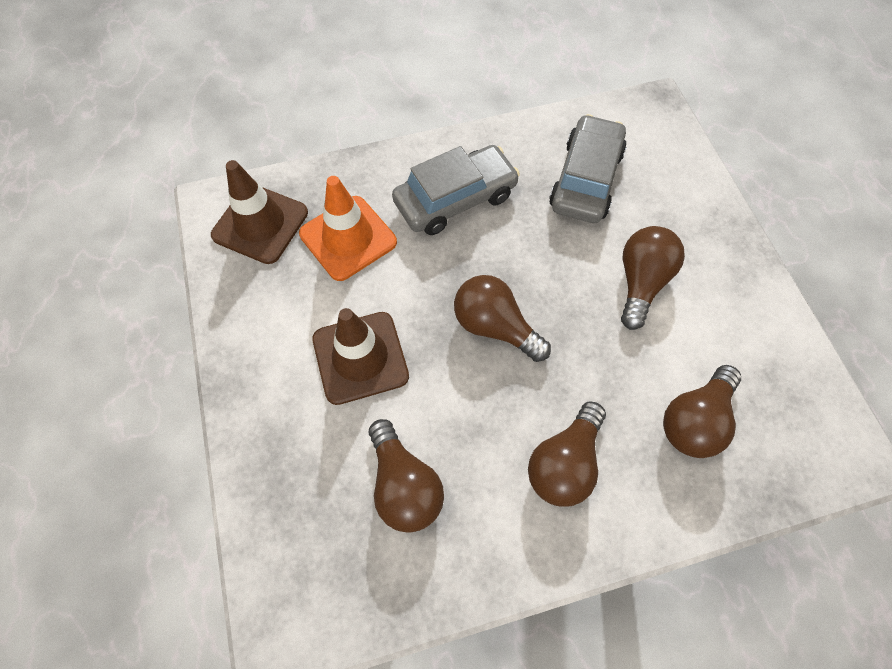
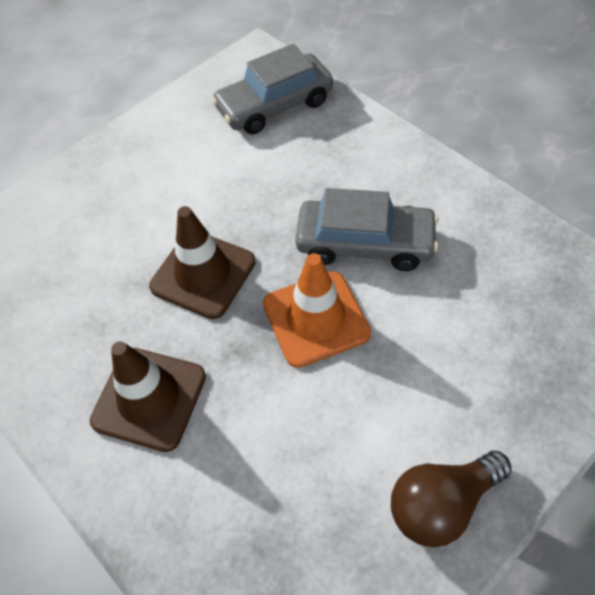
brown light bulb: 5 -> 1

